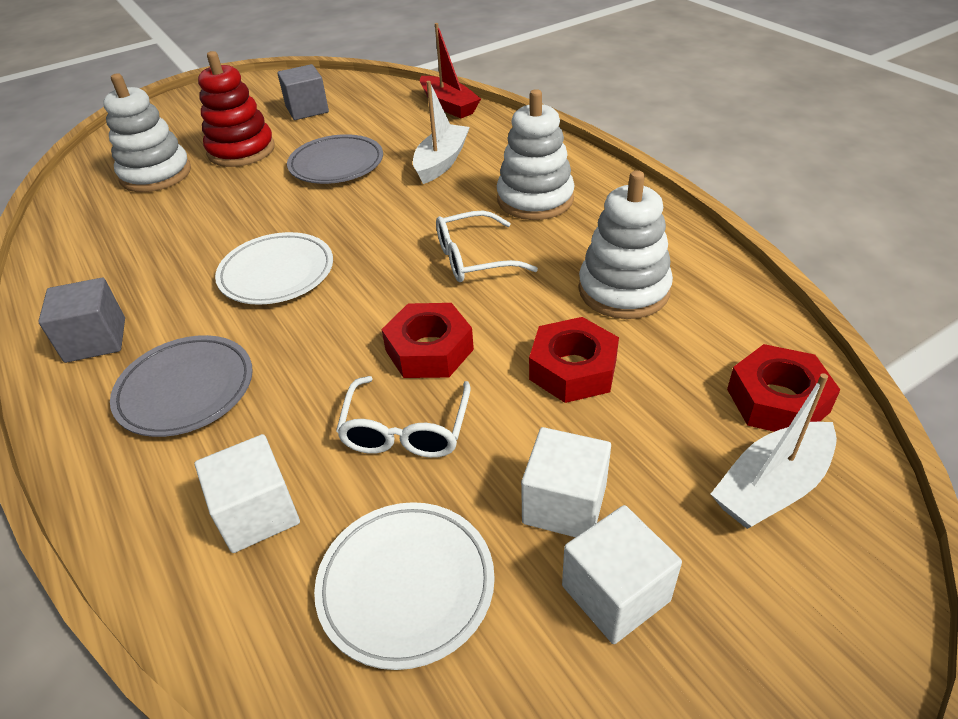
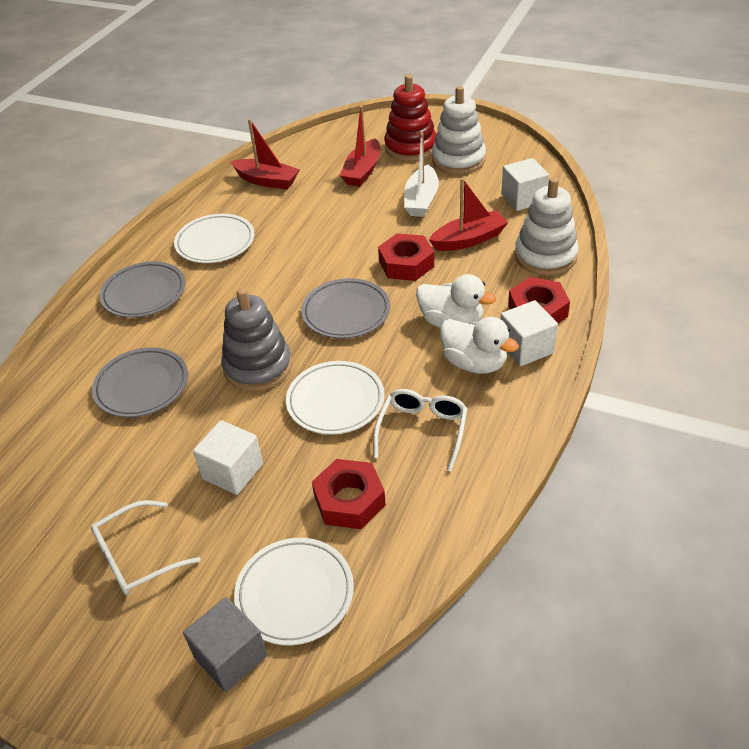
grey cube: 2 -> 1
grey plate: 2 -> 3
grey stacking toy: 0 -> 1
red boat: 1 -> 3
white boat: 2 -> 1
white duck: 0 -> 2
white plate: 2 -> 3
white stacking toy: 3 -> 2

